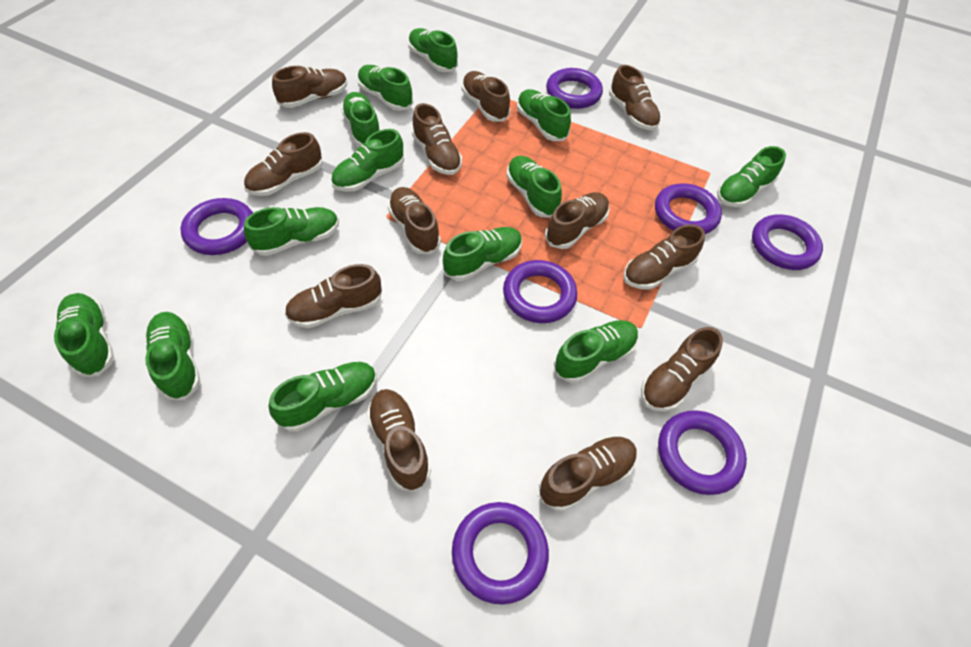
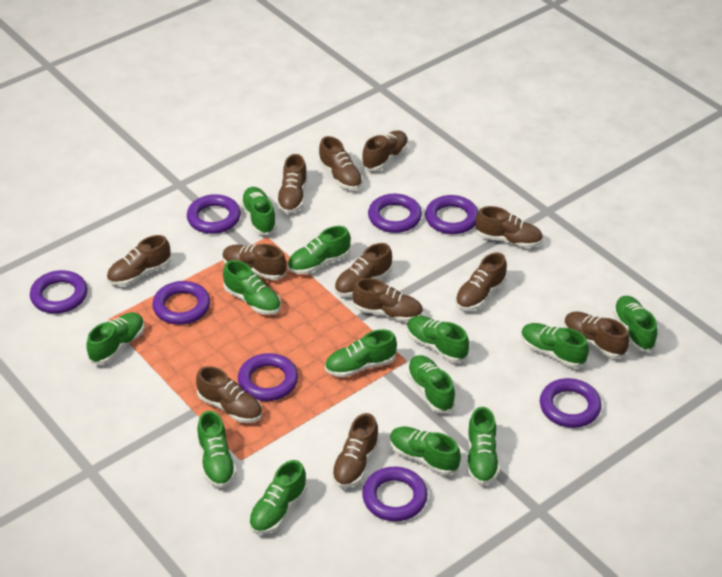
purple ring: 7 -> 8

